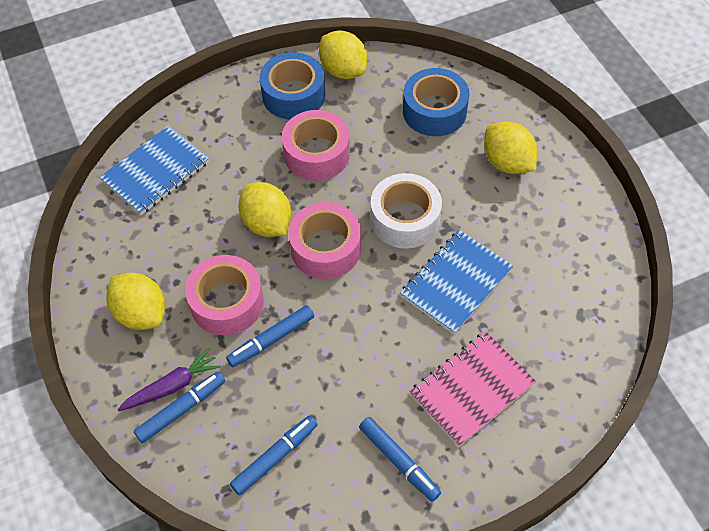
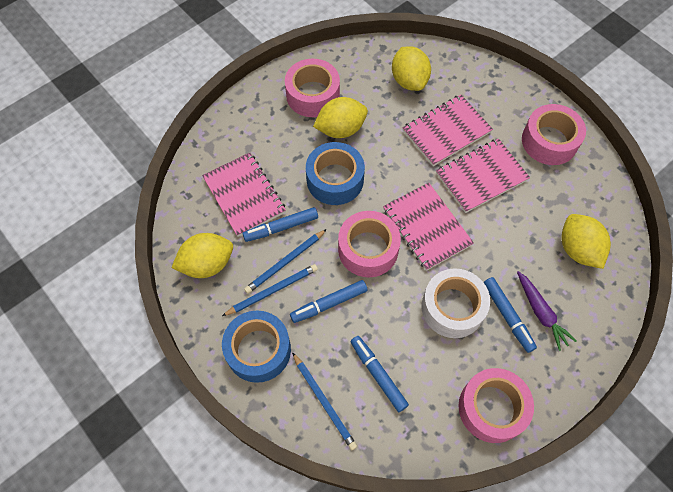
blue notebook: 2 -> 0
blue pencil: 0 -> 3
pink notebook: 1 -> 4
pink tape: 3 -> 4

